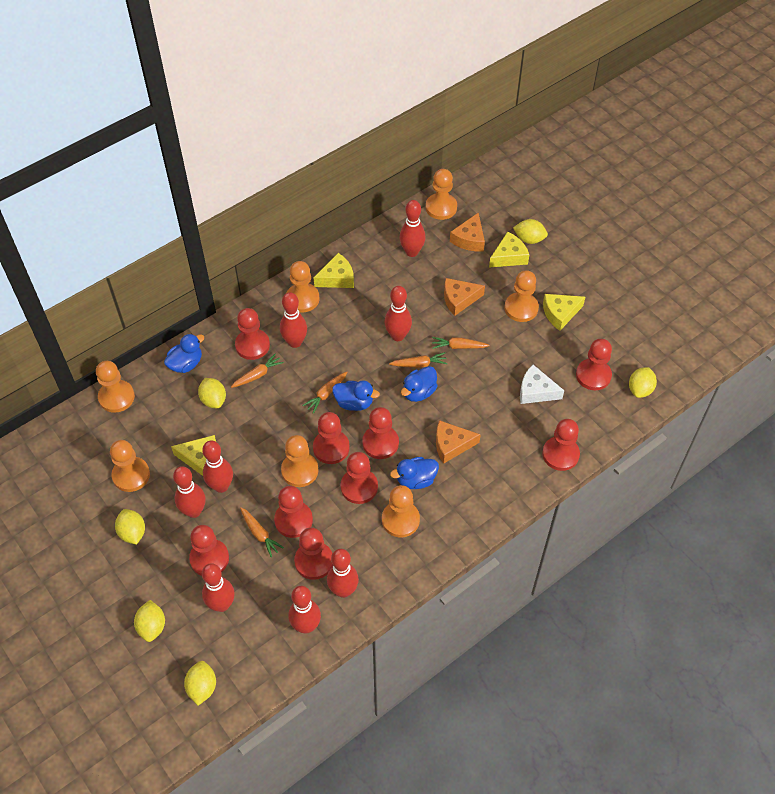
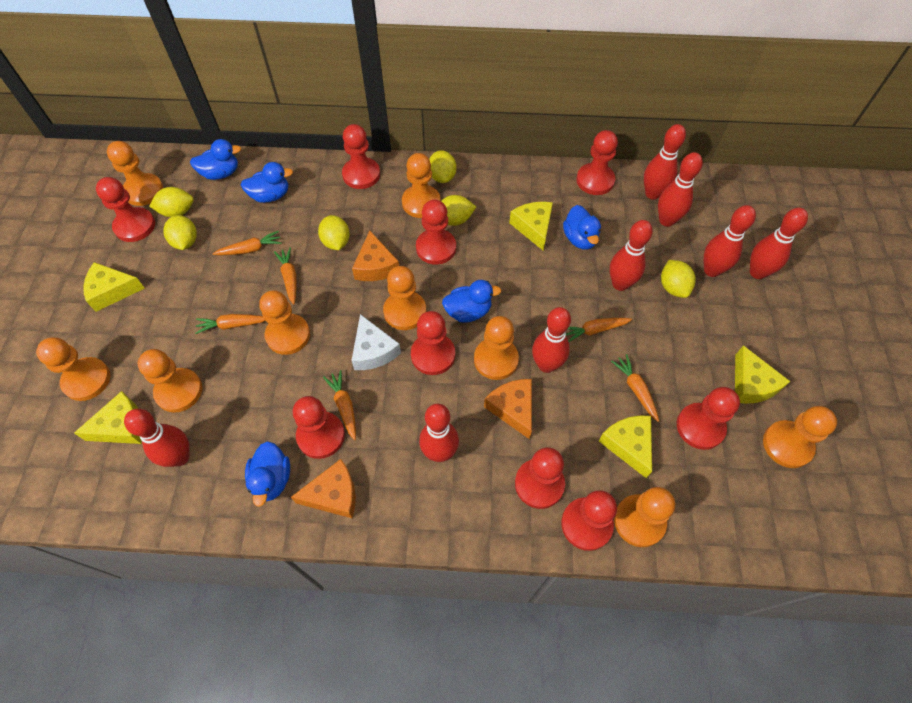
blue duck: 4 -> 5
orange carrot: 5 -> 6
orange pawn: 7 -> 9
yellow cheese: 4 -> 5

